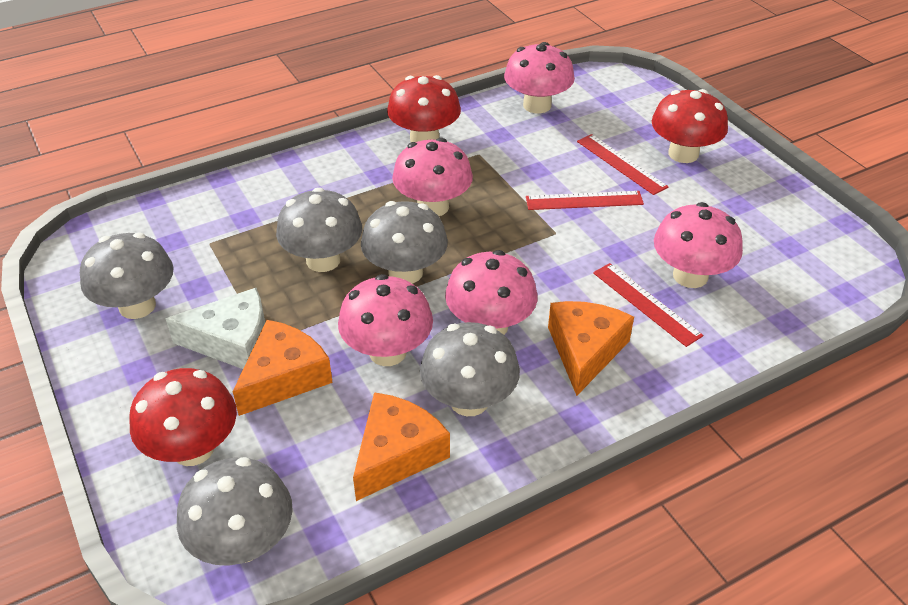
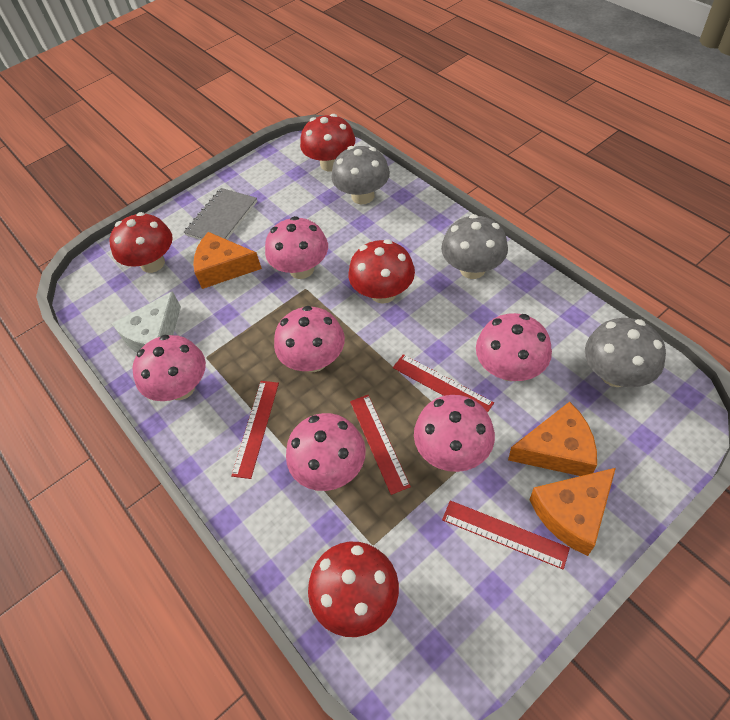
grey mushroom: 5 -> 3
grey notebook: 0 -> 1
pink mushroom: 5 -> 6
red mushroom: 3 -> 4
red ruler: 3 -> 4

